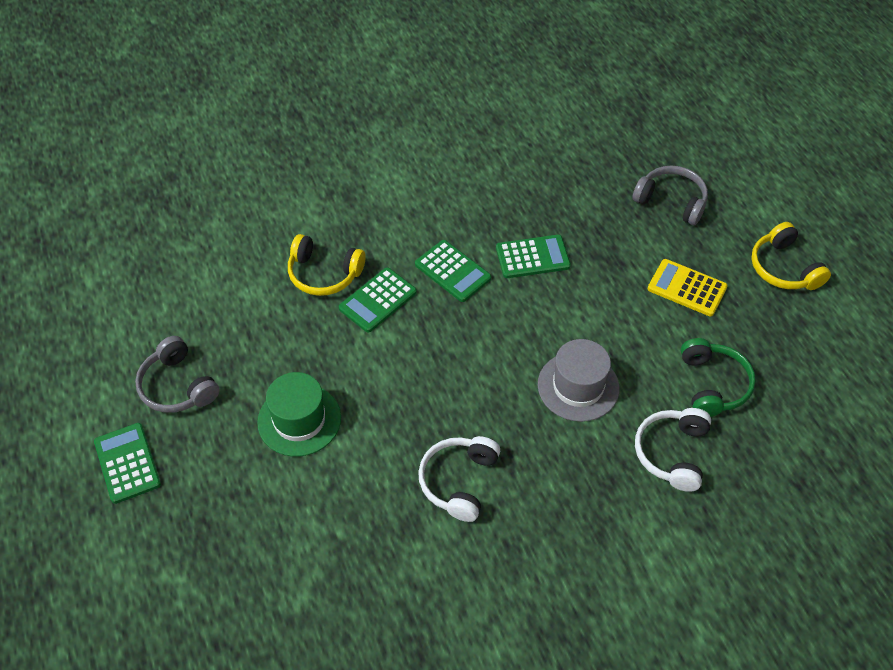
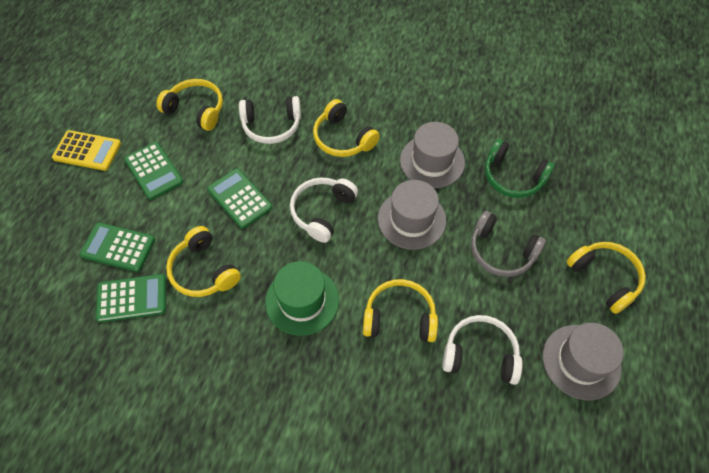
grey hat: 1 -> 3
grey headphones: 2 -> 1
white headphones: 2 -> 3
yellow headphones: 2 -> 5

